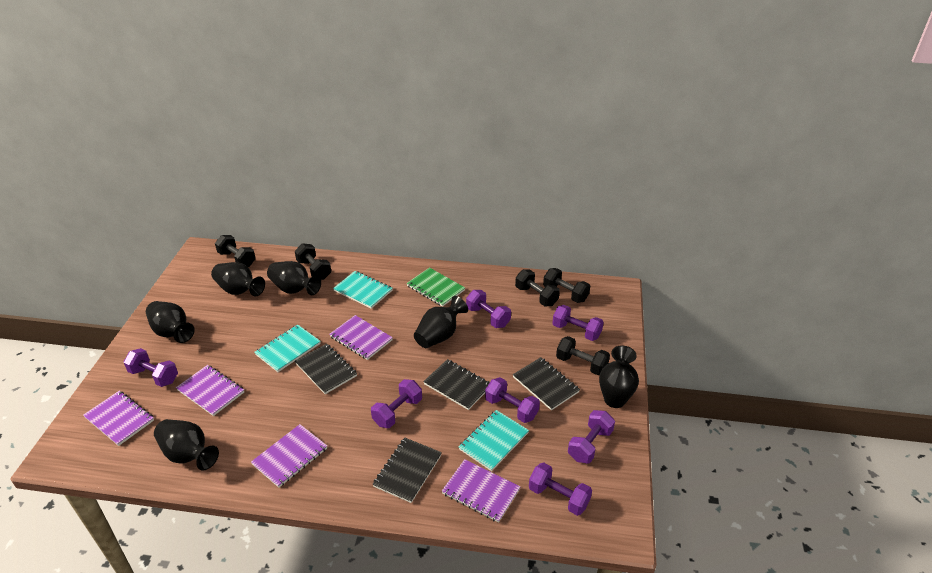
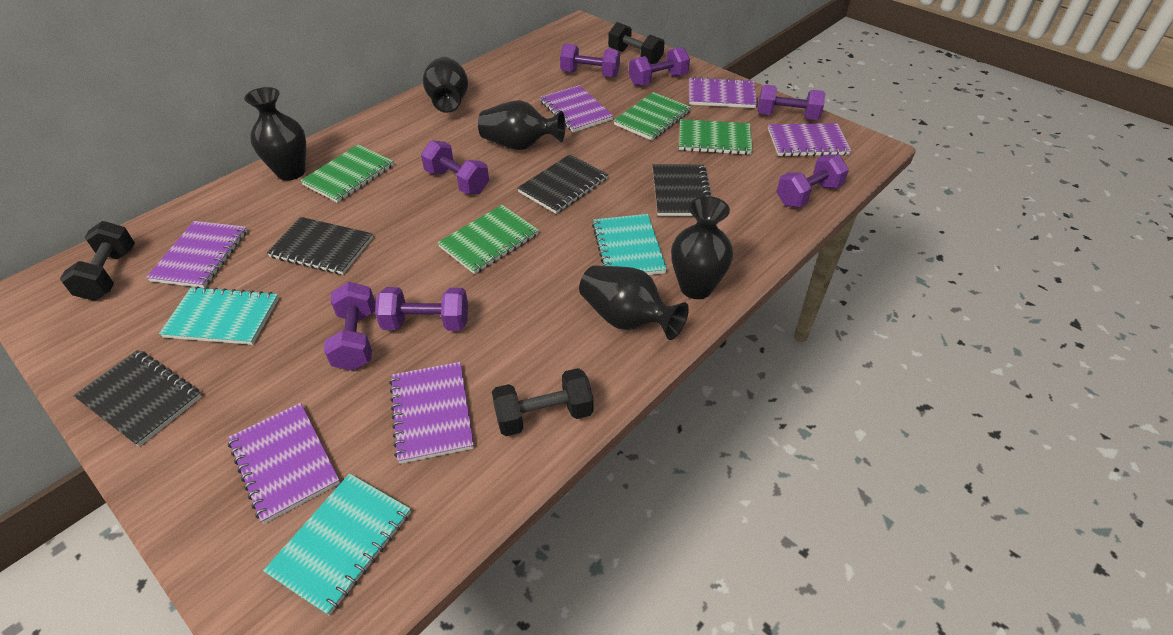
black dumbbell: 5 -> 3
black vase: 6 -> 5
green notebook: 1 -> 4
purple notebook: 5 -> 6

